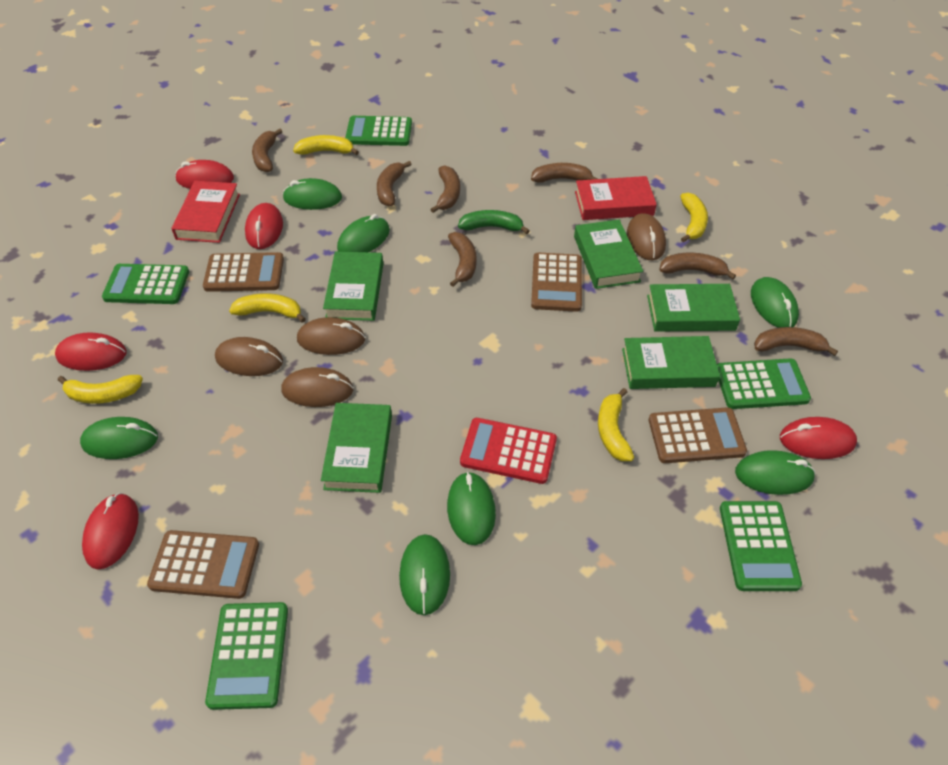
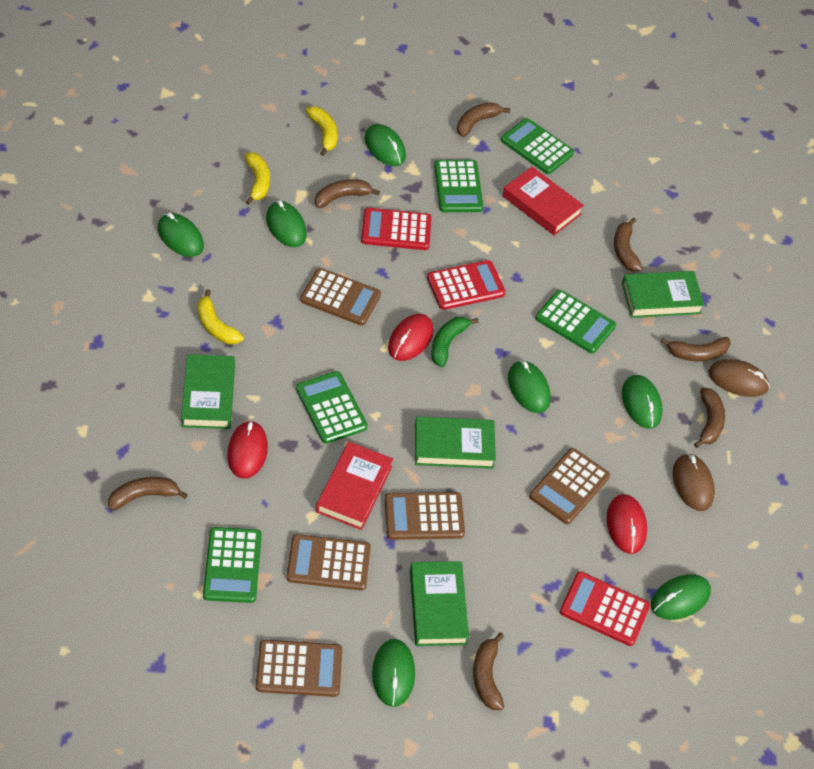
brown calculator: 4 -> 5
brown mouse: 4 -> 2
green book: 5 -> 4
red calculator: 1 -> 3
red mouse: 5 -> 3
yellow banana: 5 -> 3

